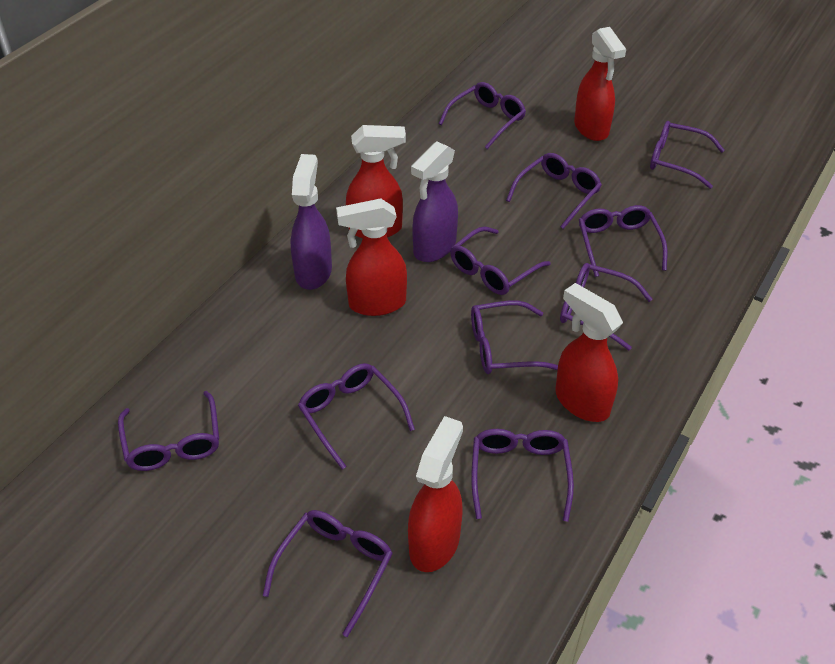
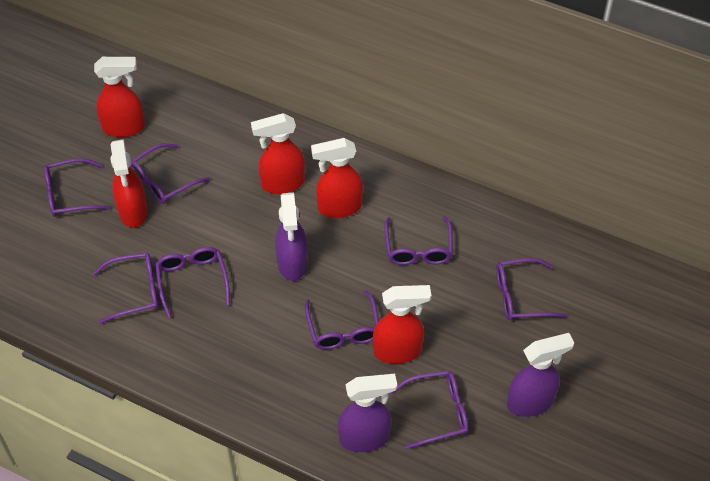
purple glasses: 11 -> 8
purple spray bottle: 2 -> 3

